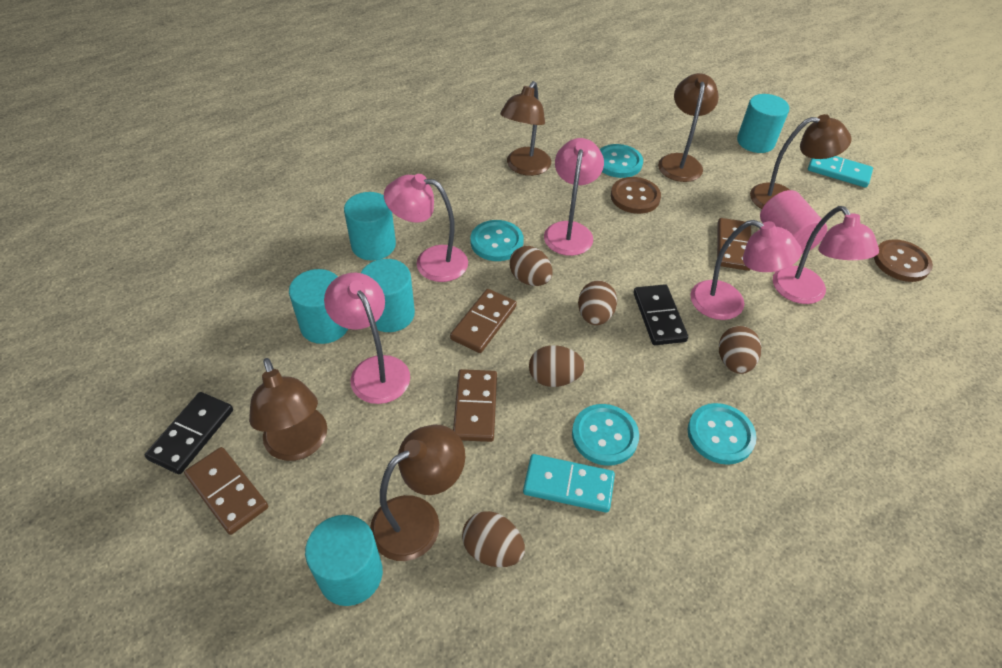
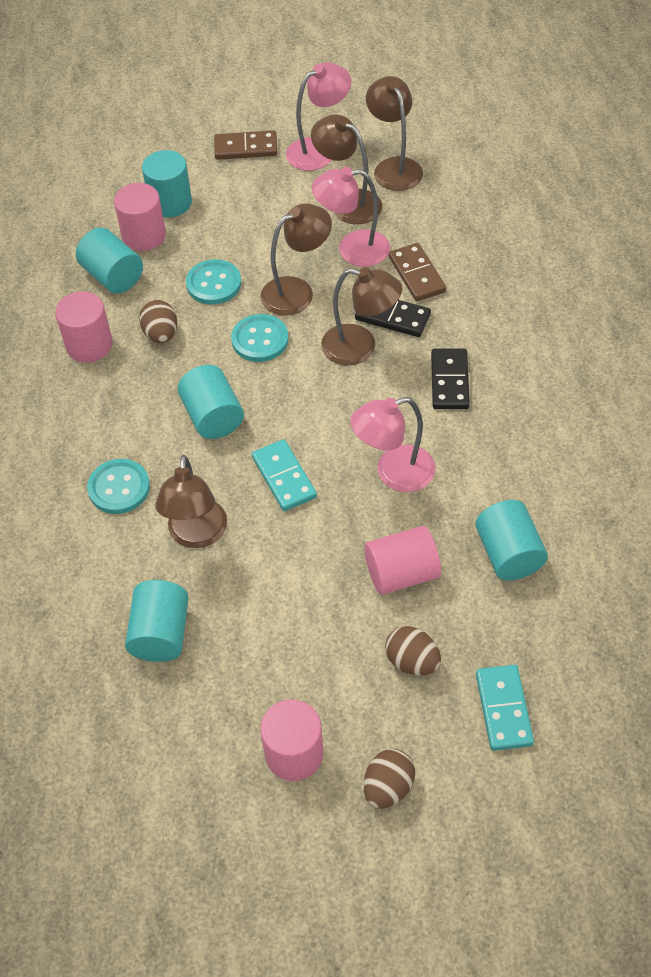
brown button: 2 -> 0
brown domino: 4 -> 2
brown egg: 5 -> 3
pink cylinder: 1 -> 4
pink lamp: 5 -> 3
turquoise button: 4 -> 3

